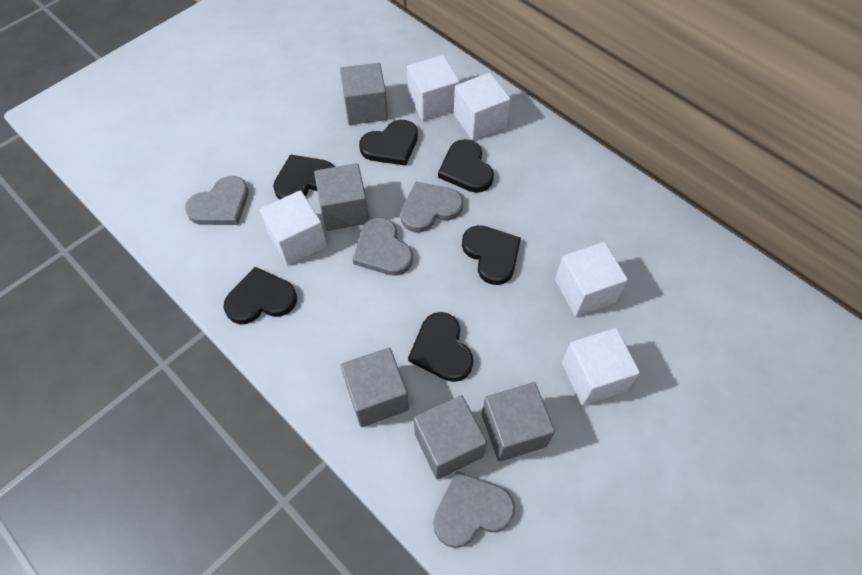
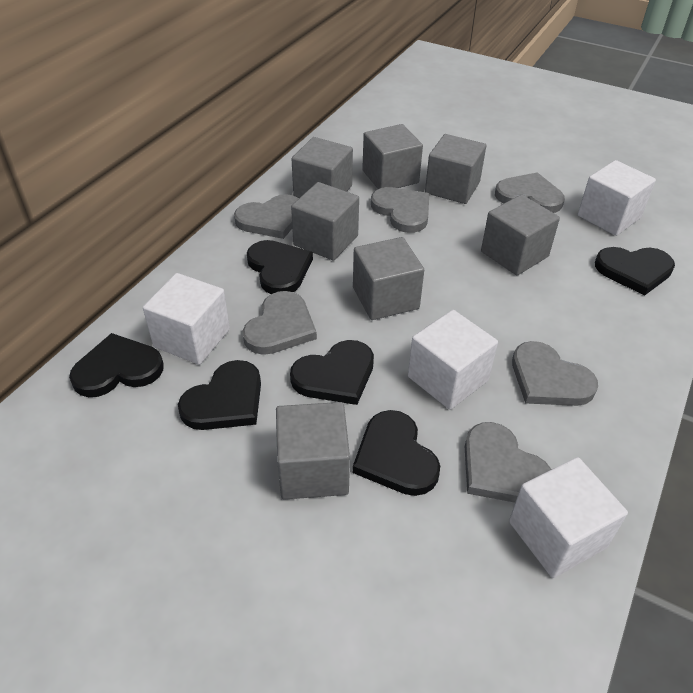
grey cube: 5 -> 7
grey heart: 4 -> 6
white cube: 5 -> 4

